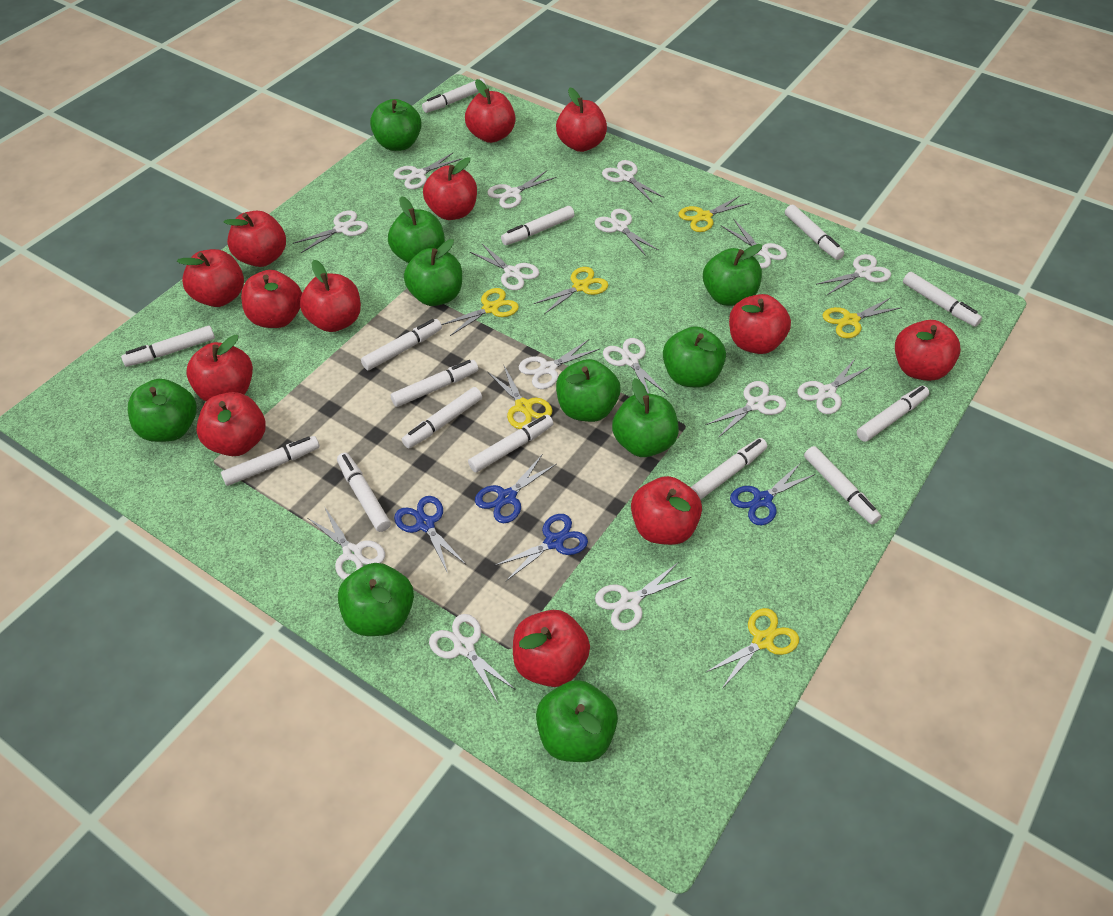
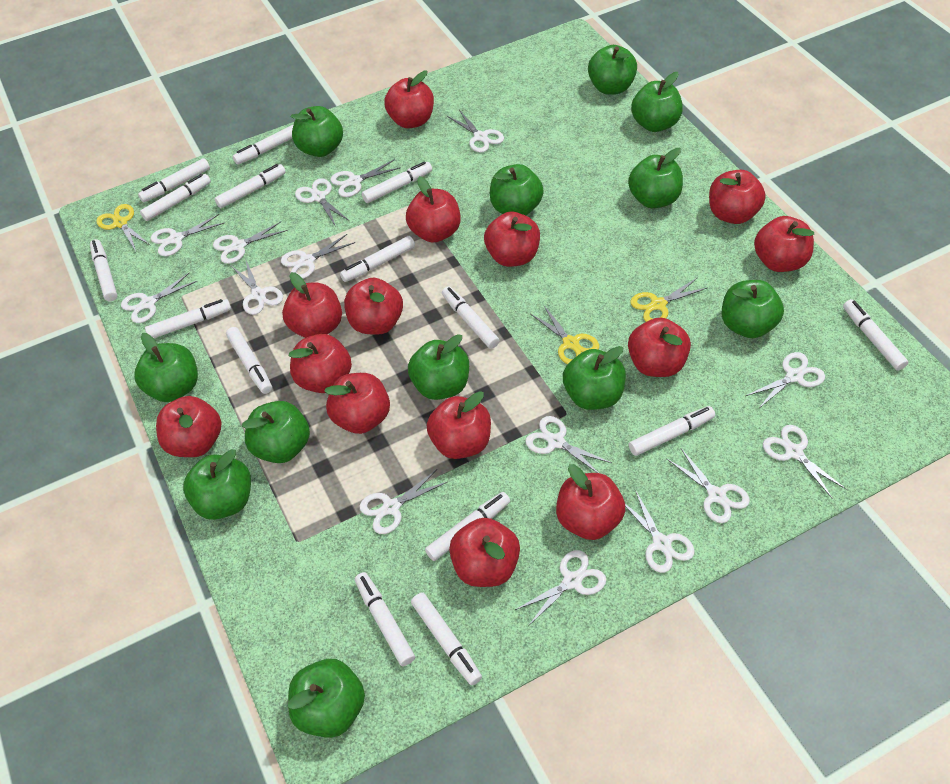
blue scissors: 4 -> 0
green apple: 10 -> 12
red apple: 13 -> 14
white marker: 14 -> 15
yellow scissors: 6 -> 3

